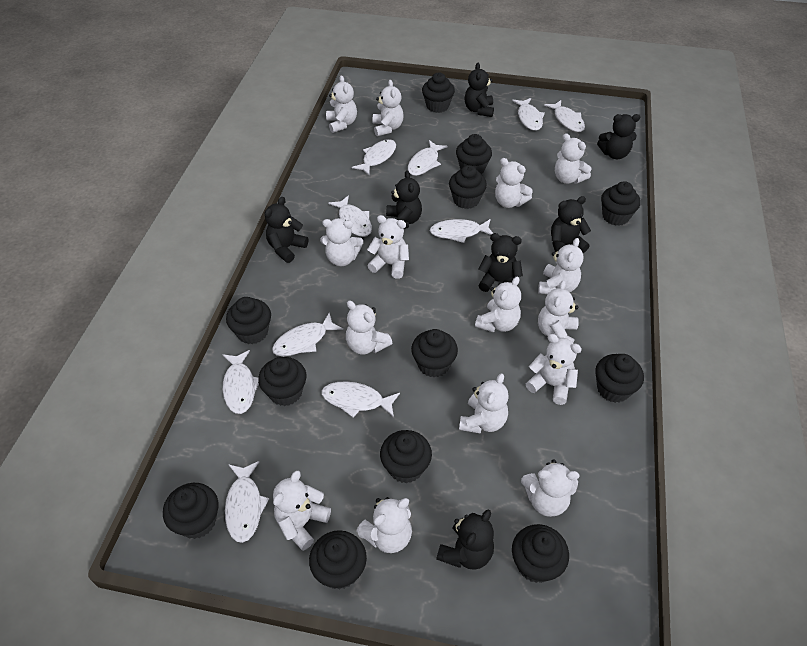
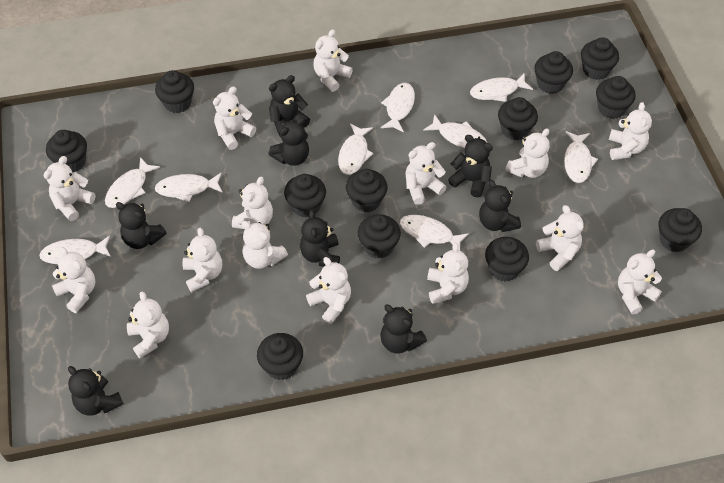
black teddy bear: 7 -> 8
white fish: 10 -> 9

